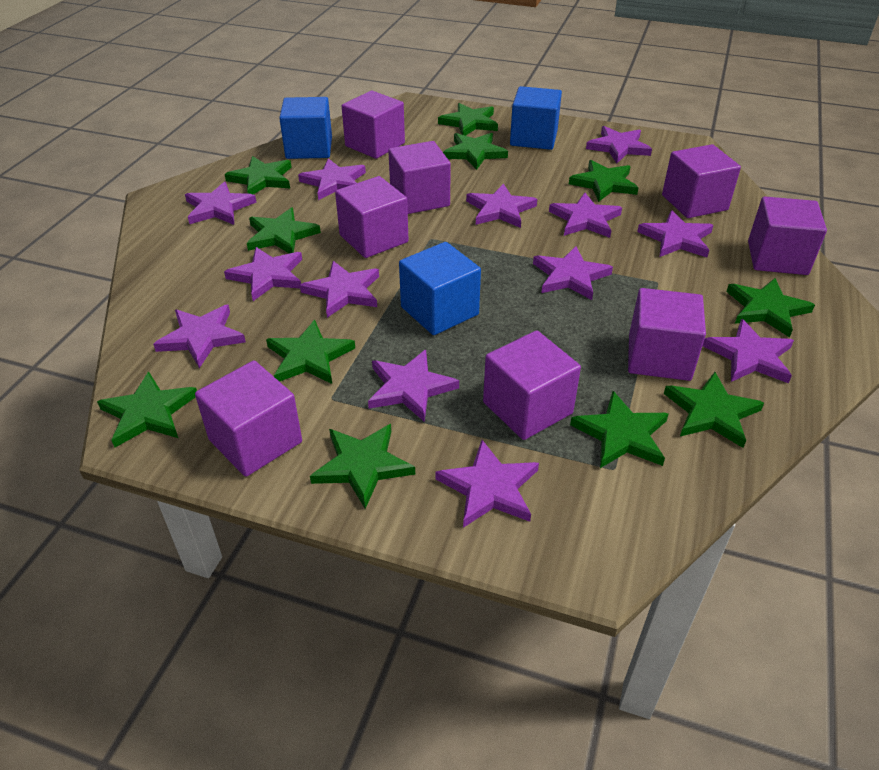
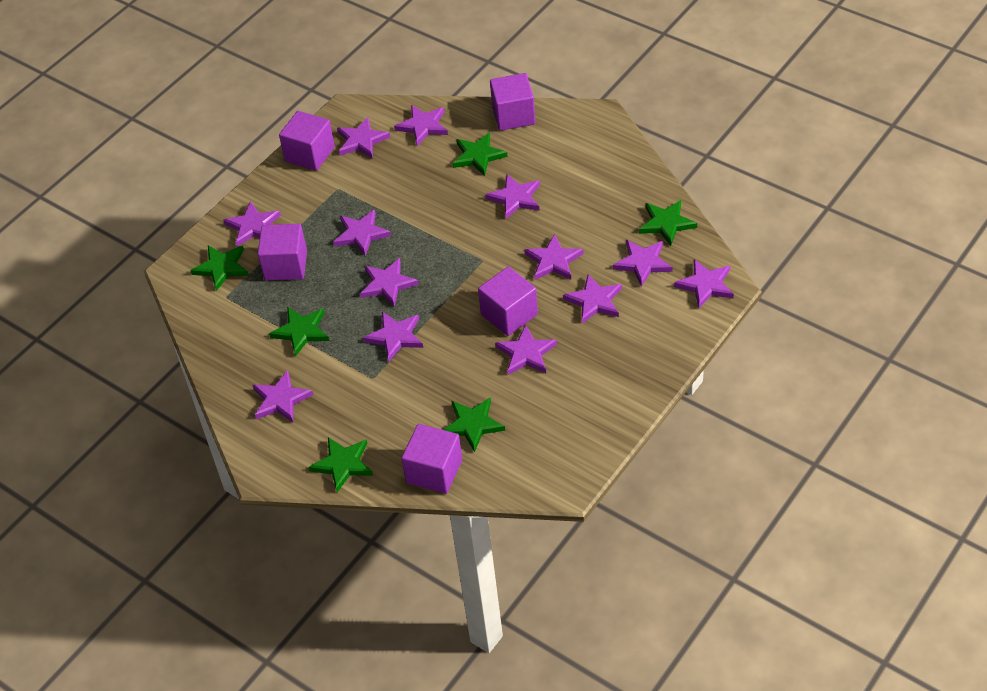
blue cube: 3 -> 0
green star: 11 -> 6
purple cube: 8 -> 5

